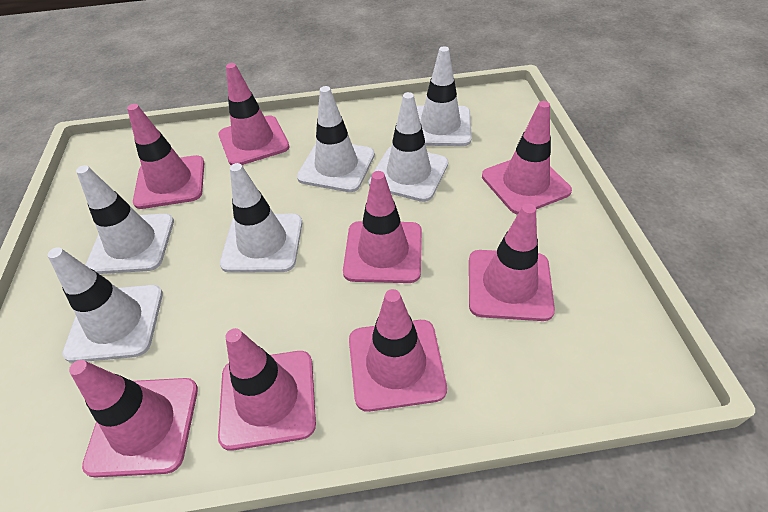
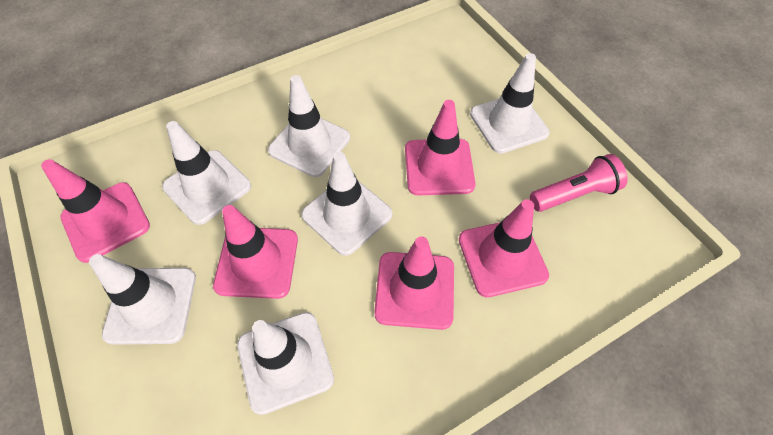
pink flashlight: 0 -> 1
pink traffic cone: 8 -> 5

